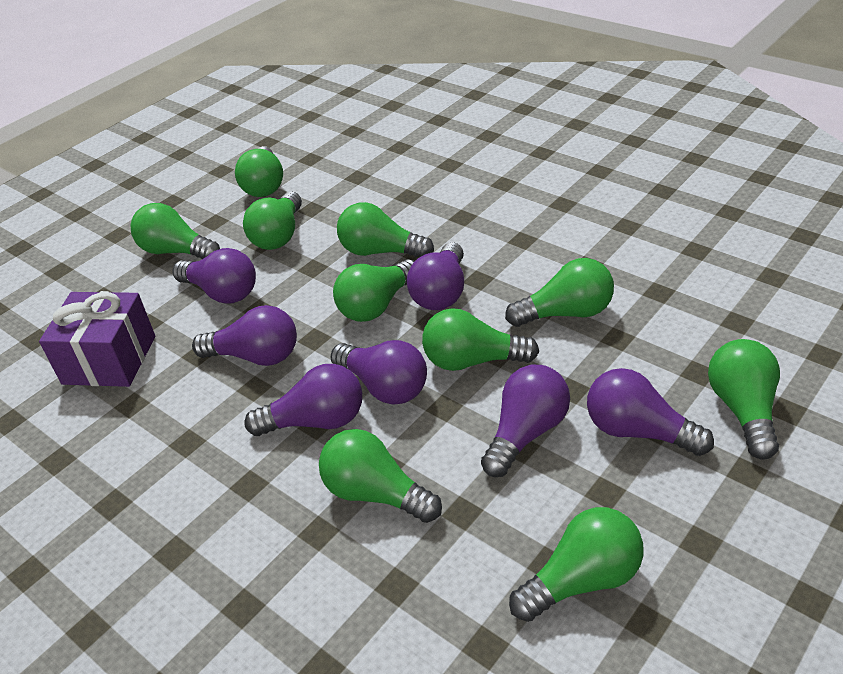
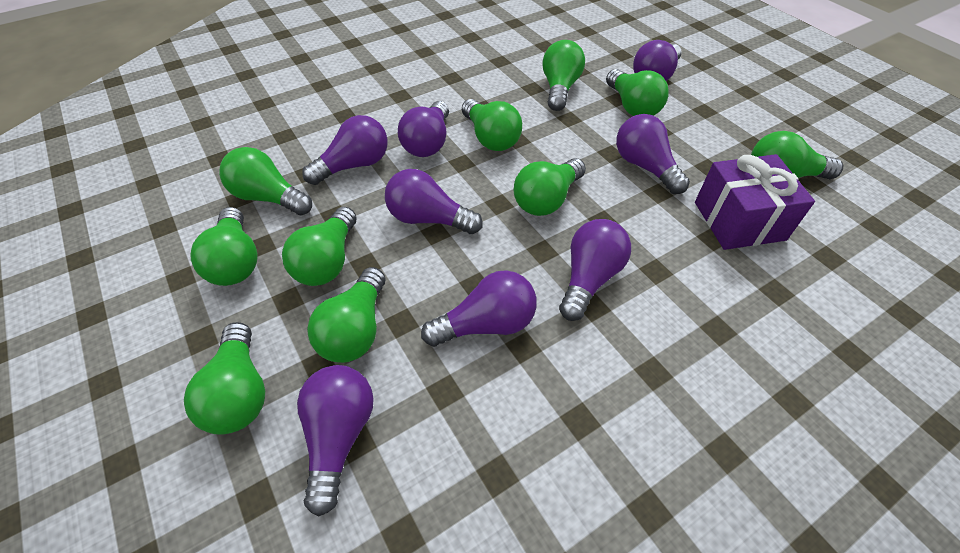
purple light bulb: 7 -> 8

